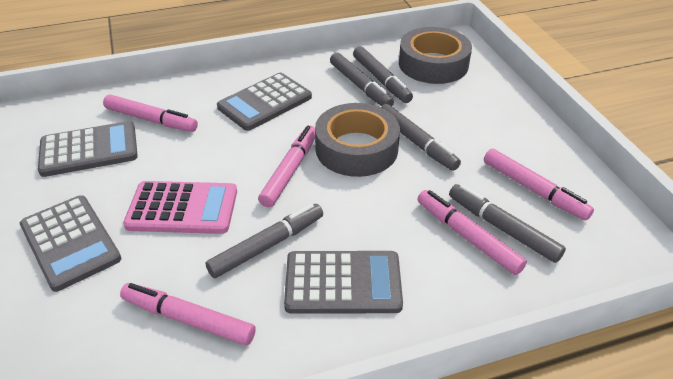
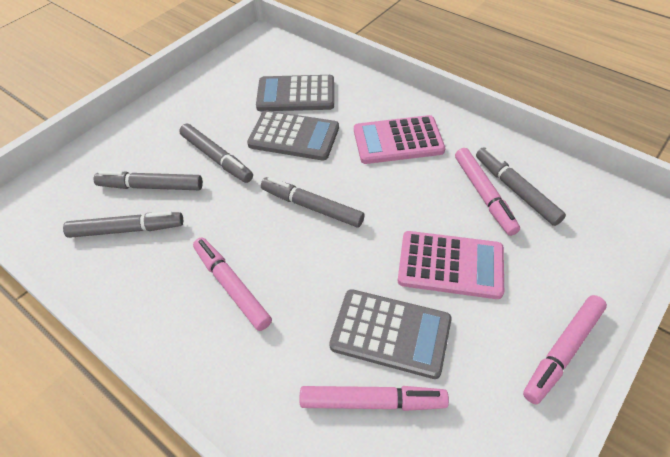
grey calculator: 4 -> 3
grey tape: 2 -> 0
pink calculator: 1 -> 2
pink marker: 5 -> 4

